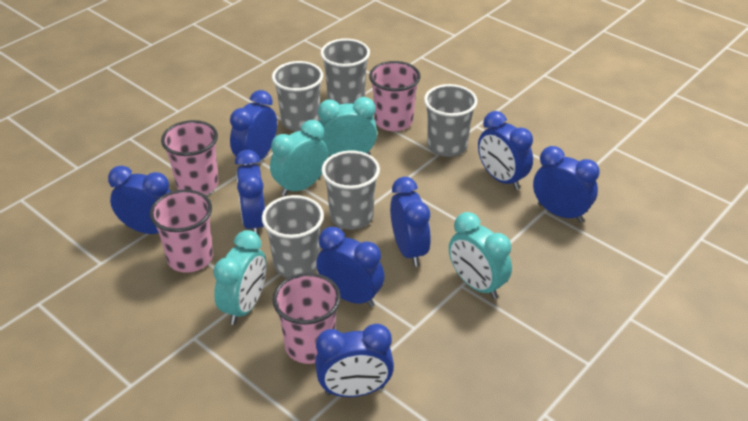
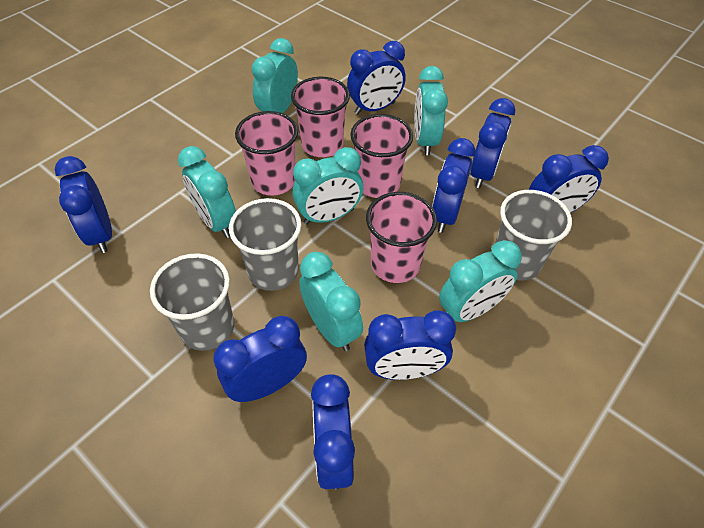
grey cup: 5 -> 3
turquoise clock: 4 -> 6

